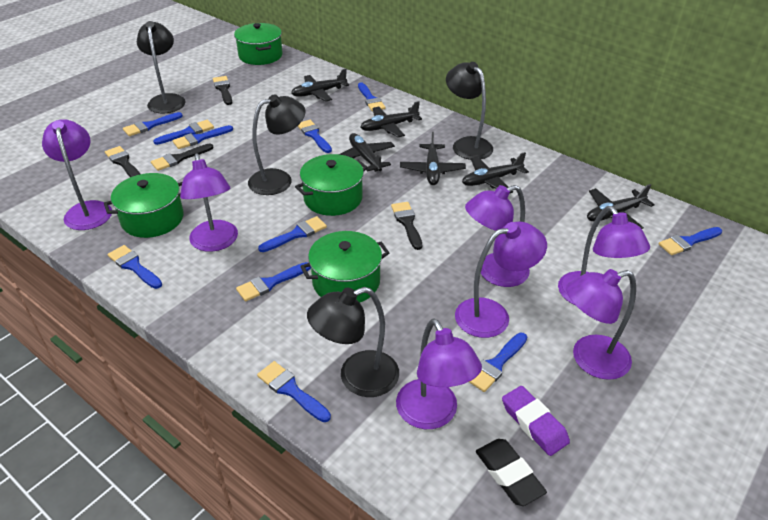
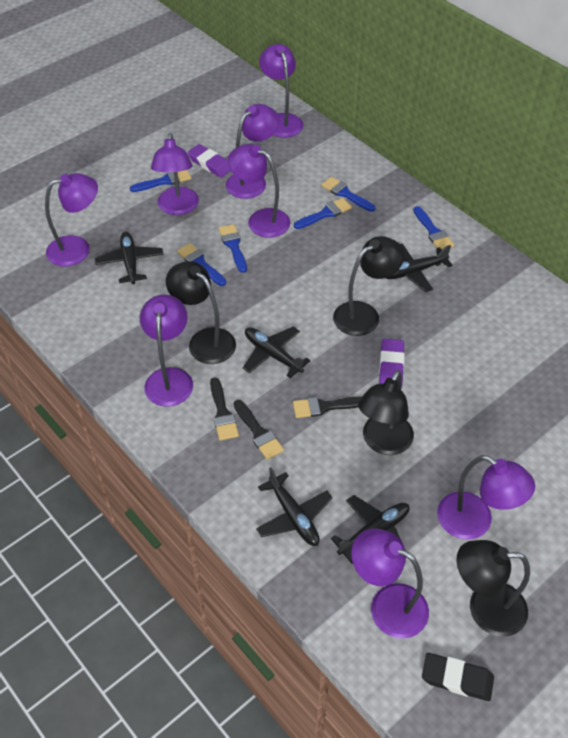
black brush: 4 -> 3
black plane: 6 -> 5
blue brush: 11 -> 6
green pot: 4 -> 0
purple eraser: 1 -> 2
purple lamp: 7 -> 8

